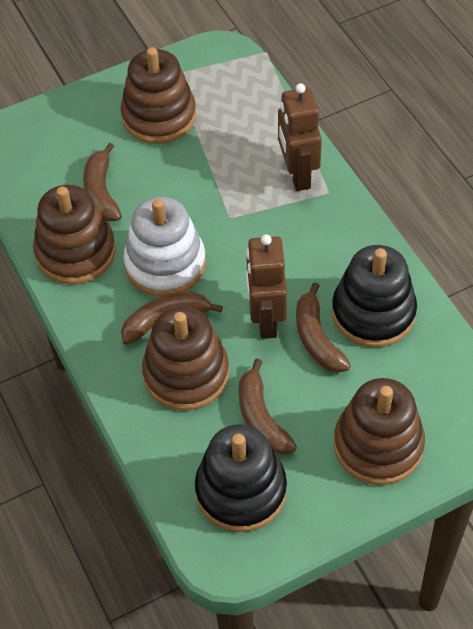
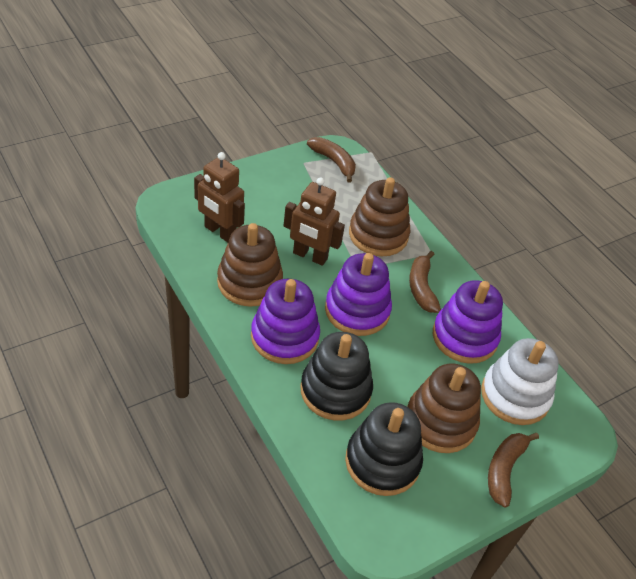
brown banana: 4 -> 3
brown stacking toy: 4 -> 3
purple stacking toy: 0 -> 3

